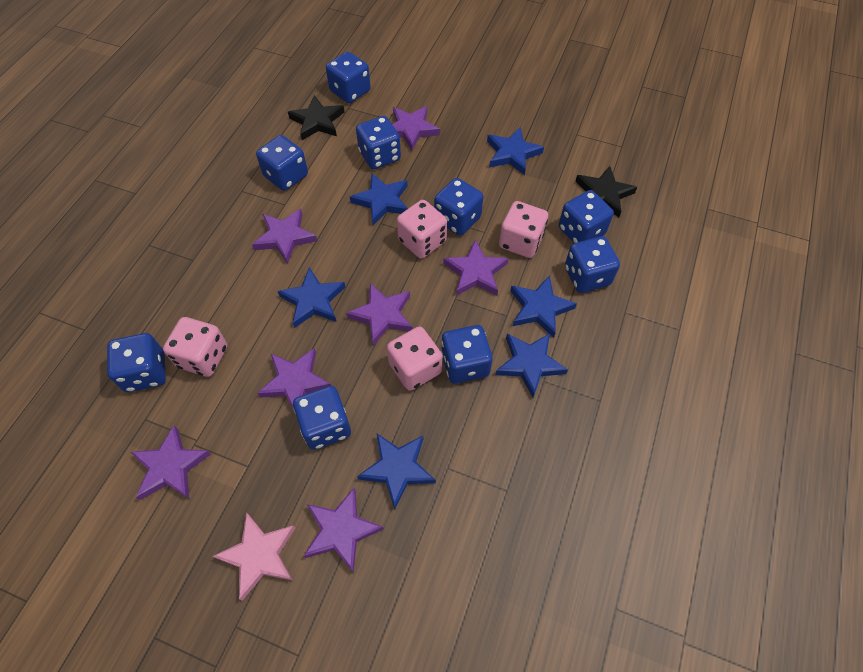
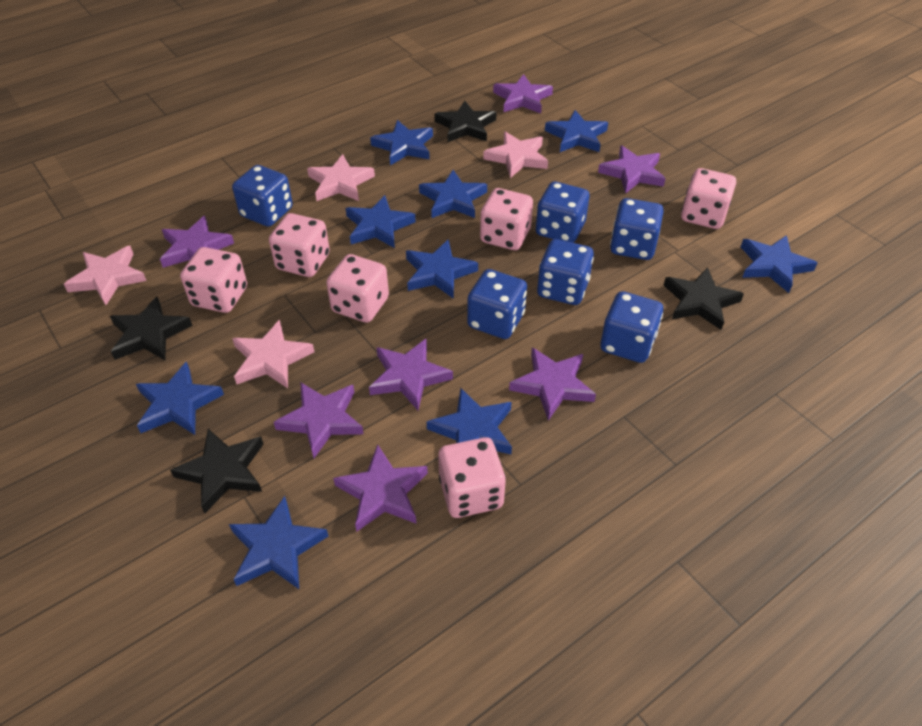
black star: 2 -> 4
blue dice: 9 -> 6
blue star: 6 -> 9
pink dice: 4 -> 6
pink star: 1 -> 4

